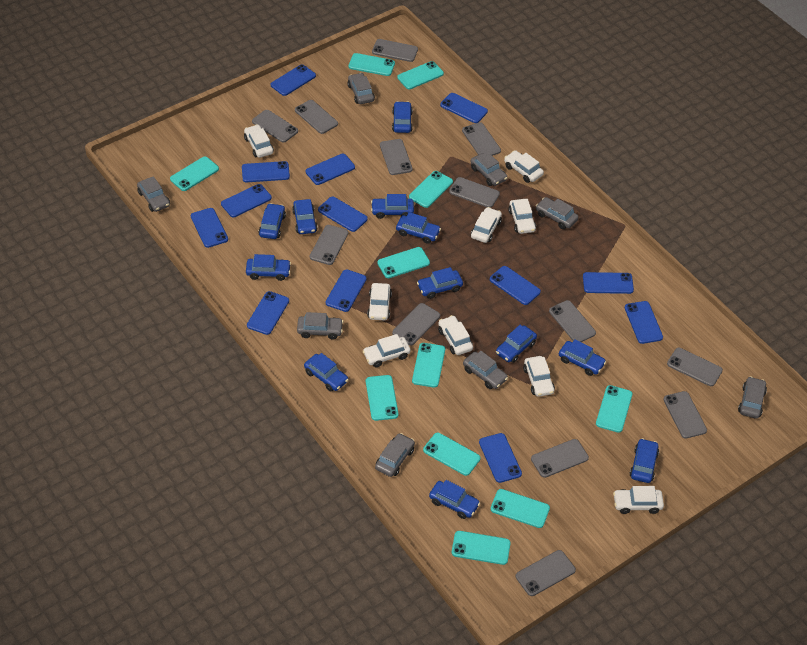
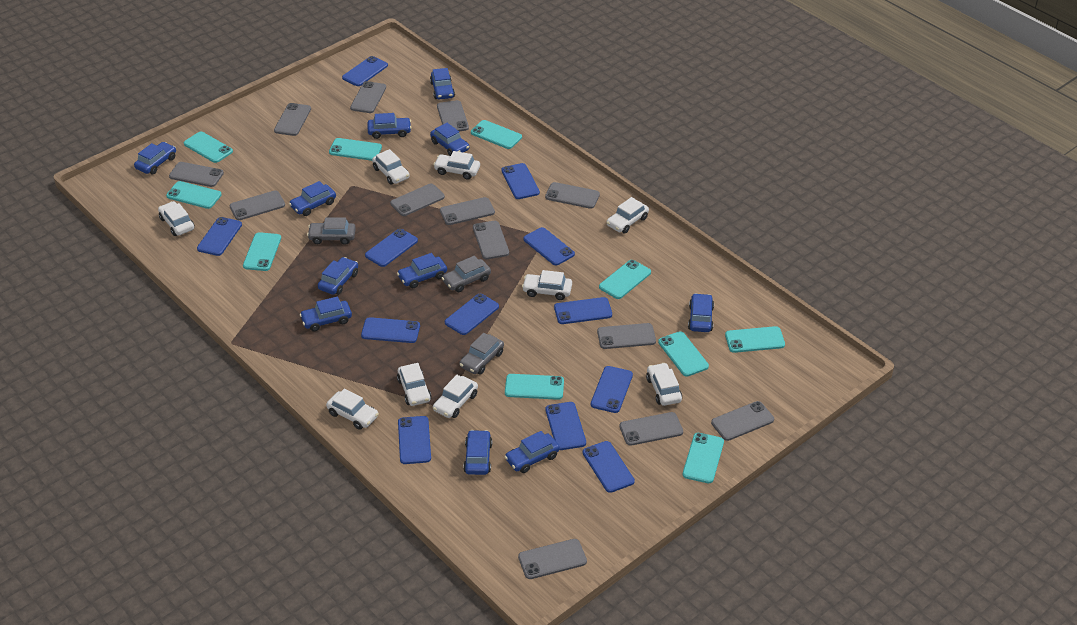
blue car: 12 -> 11
blue phone: 13 -> 12
grey car: 8 -> 3
turquoise phone: 11 -> 10

